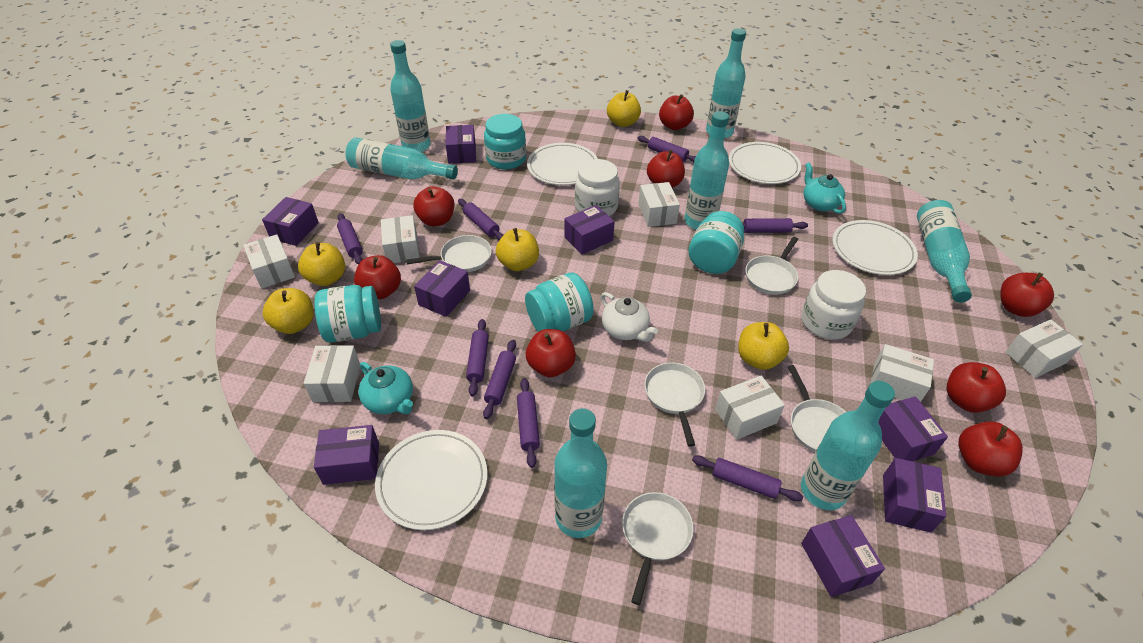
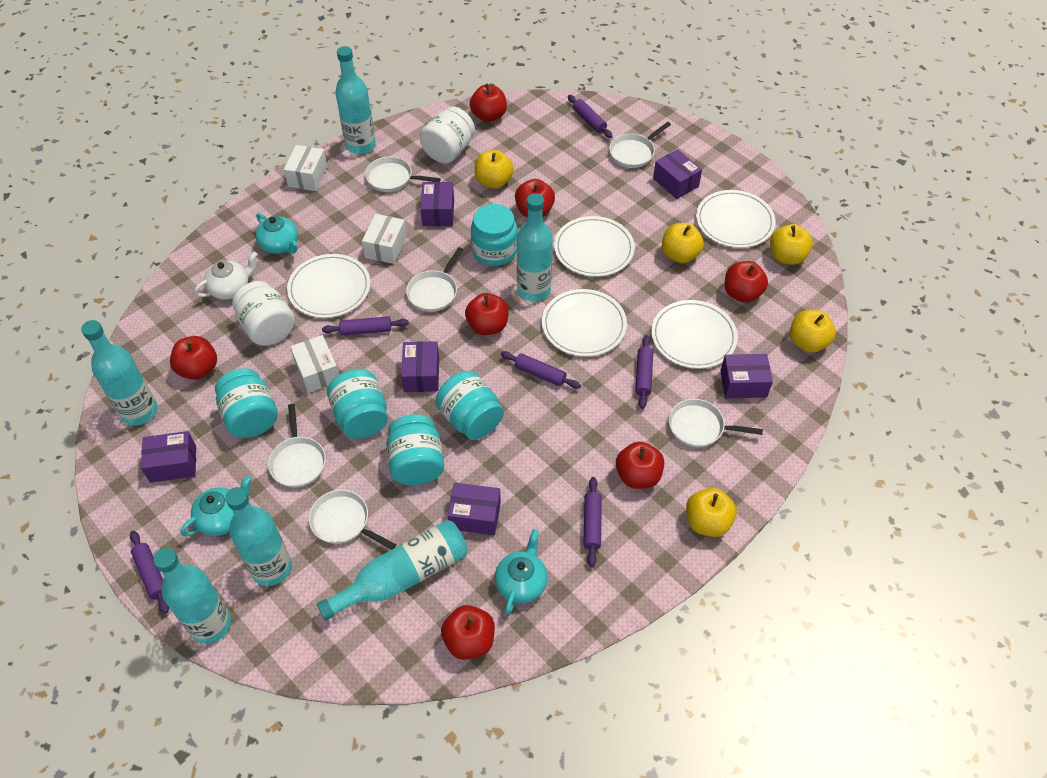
purple box: 8 -> 6
purple rolling pin: 8 -> 6
red apple: 8 -> 7
turquoise bottle: 7 -> 6
turquoise jar: 4 -> 5
turquoise teapot: 2 -> 3
white box: 7 -> 3
white pan: 5 -> 6
white plate: 4 -> 5

